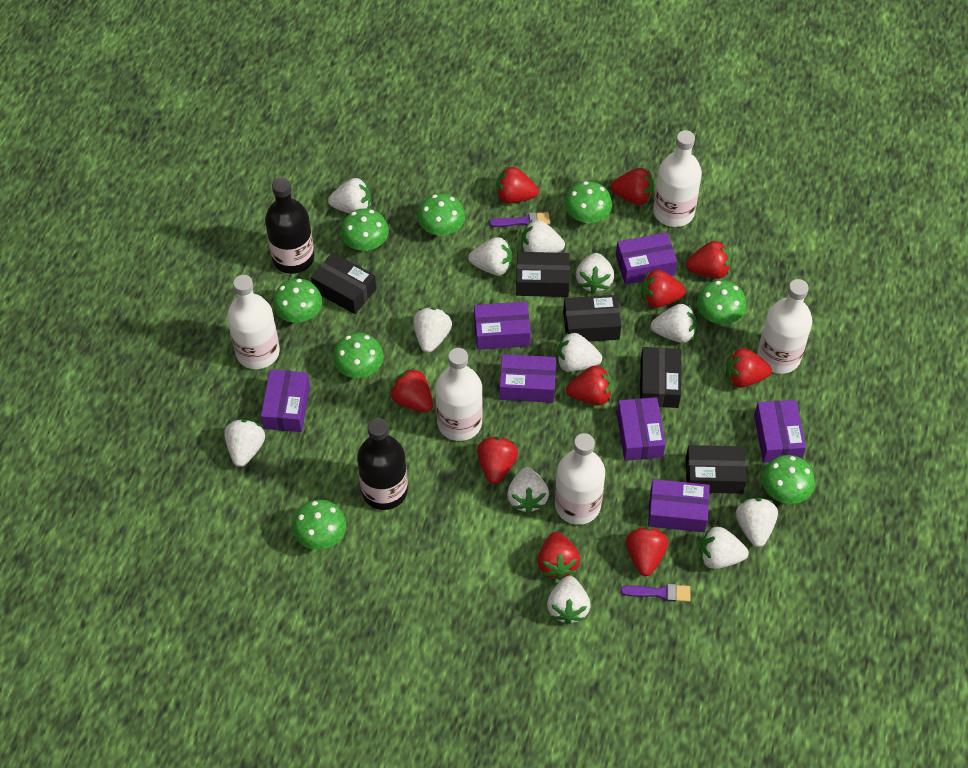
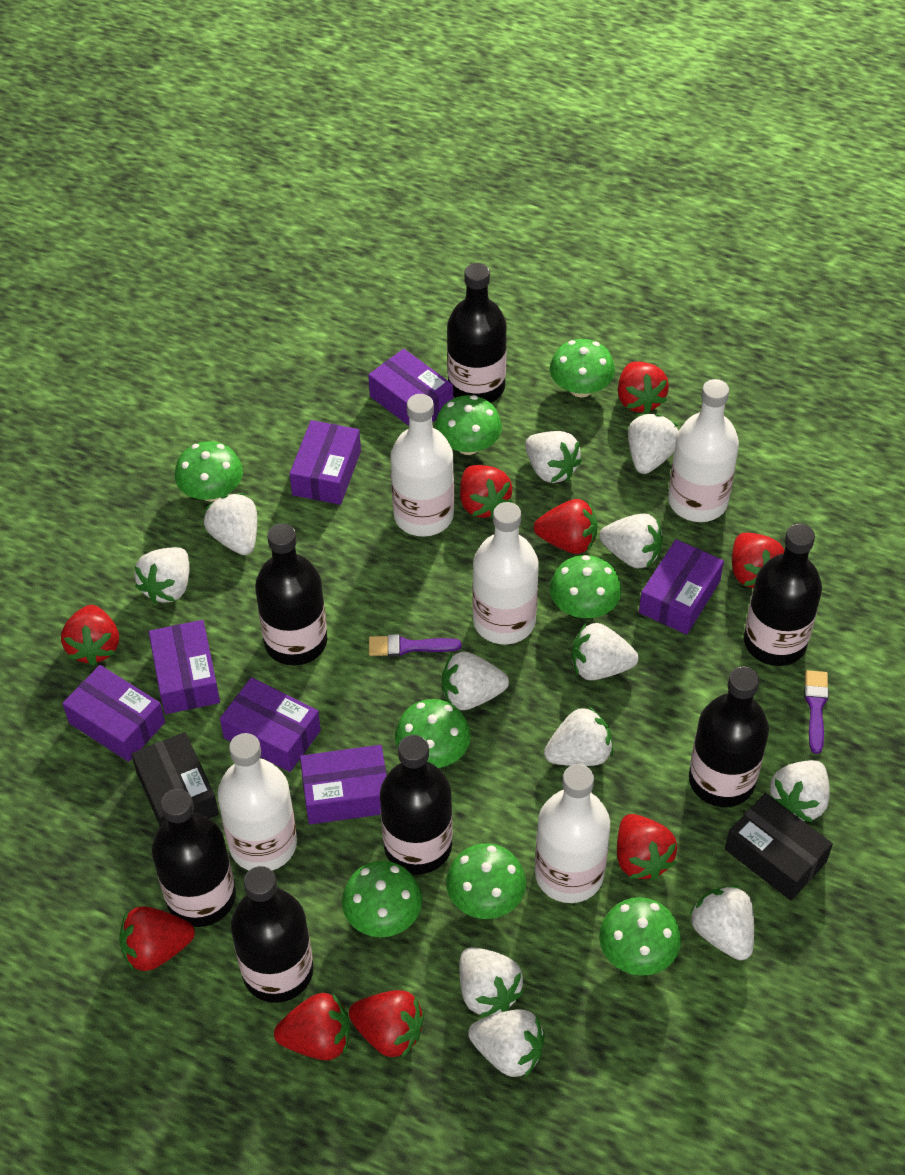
black bottle: 2 -> 7
black box: 5 -> 2
red strawberry: 10 -> 9

